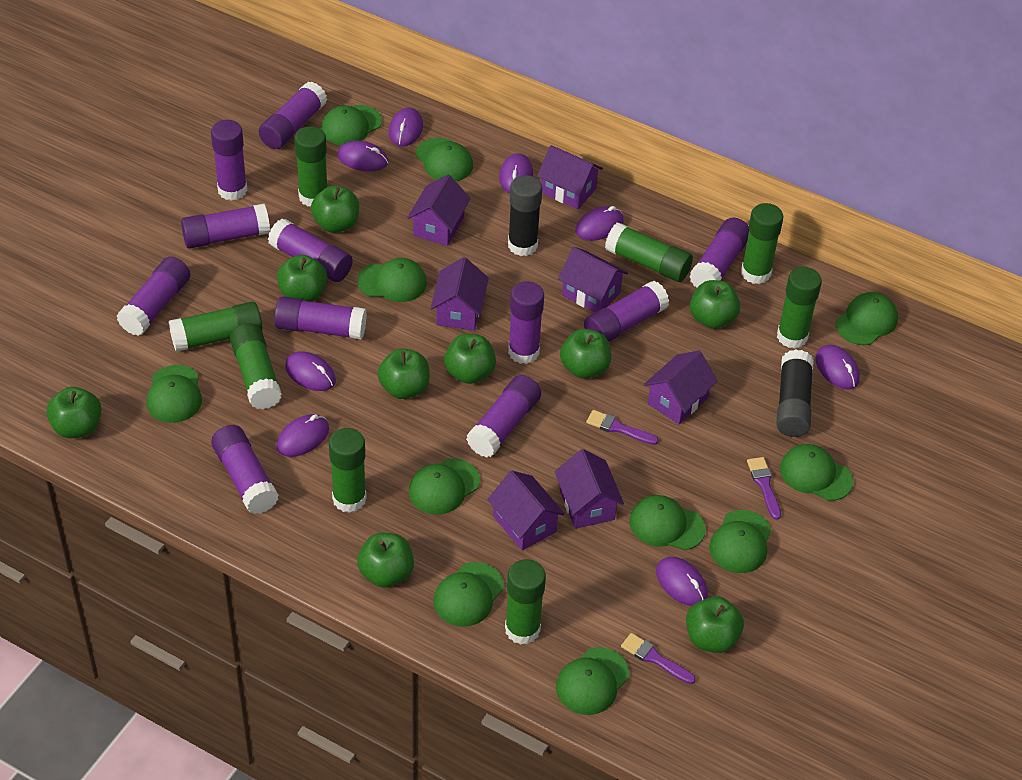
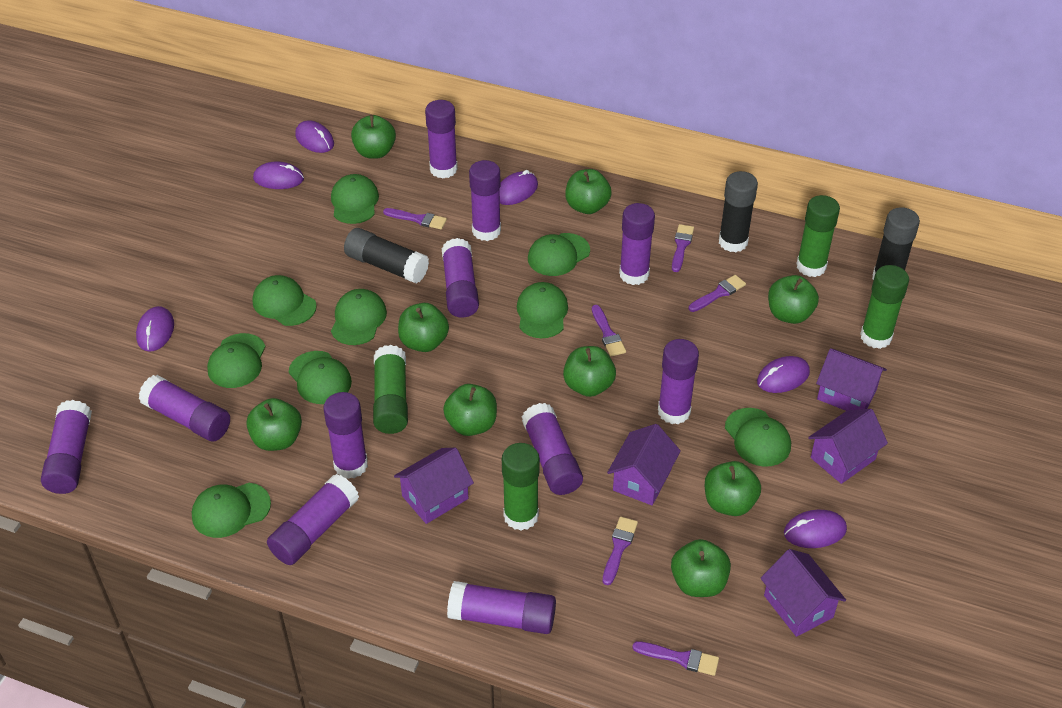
black glue stick: 2 -> 3
green cap: 11 -> 9
green glue stick: 8 -> 4
purple brush: 3 -> 6
purple house: 7 -> 5
purple mouse: 8 -> 6

